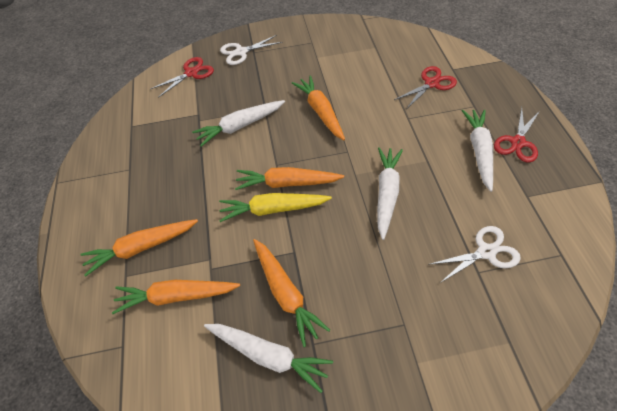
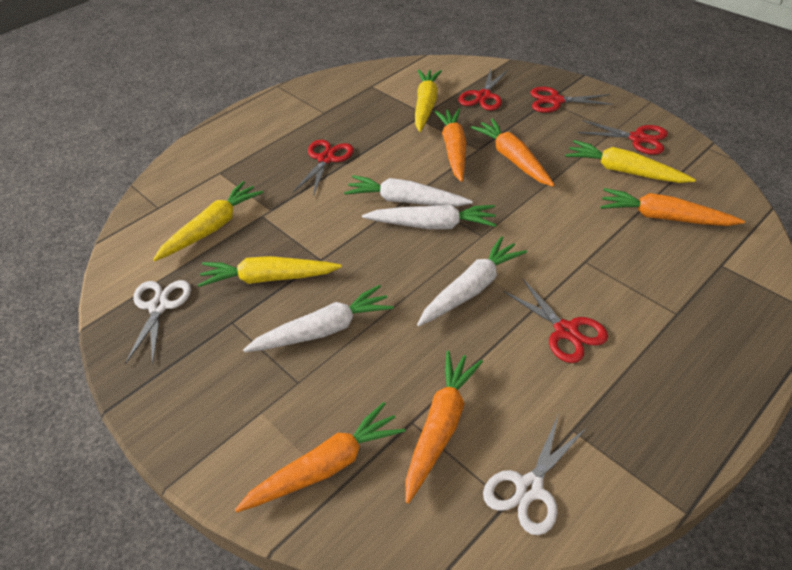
red scissors: 3 -> 5
yellow carrot: 1 -> 4

